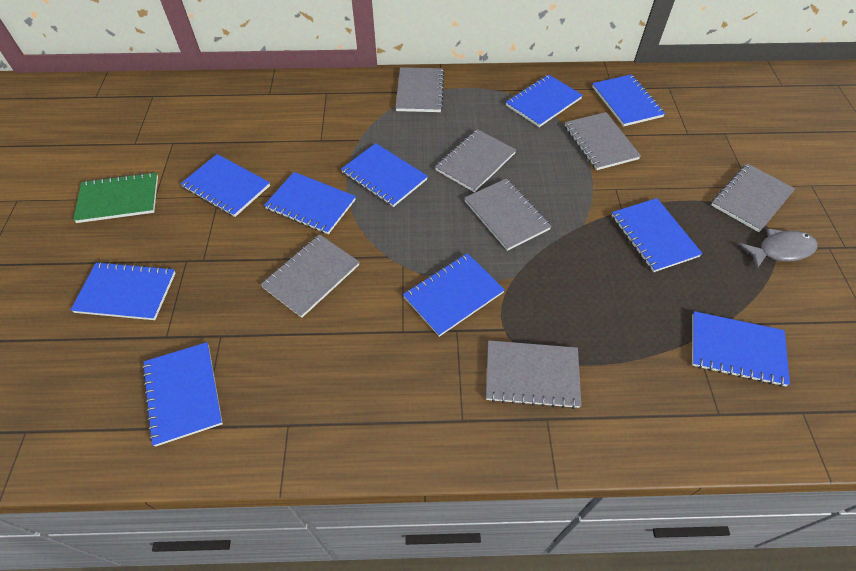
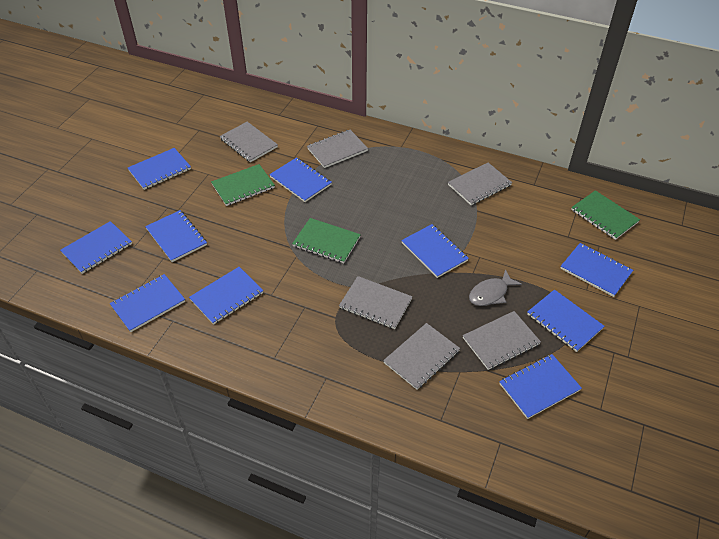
green notebook: 1 -> 3
grey notebook: 7 -> 6

